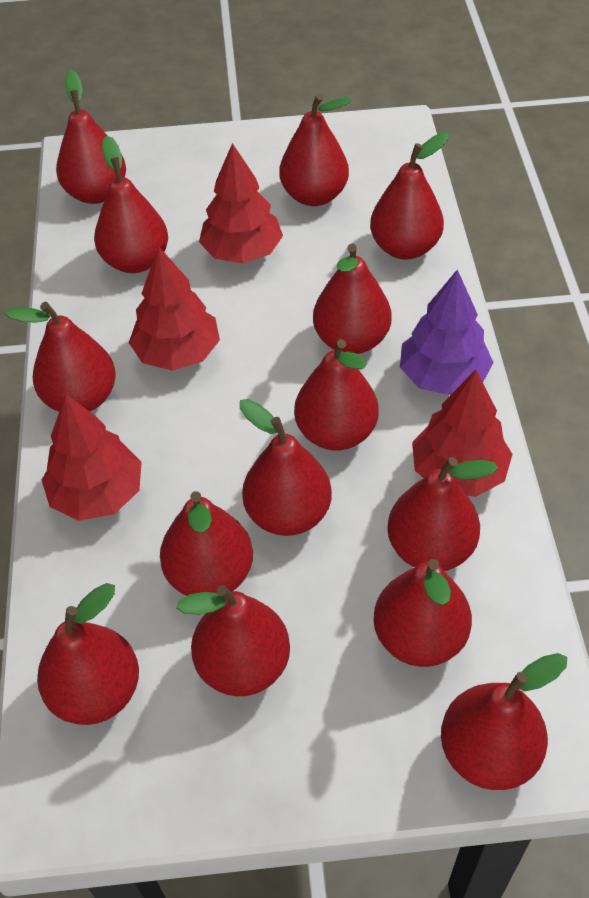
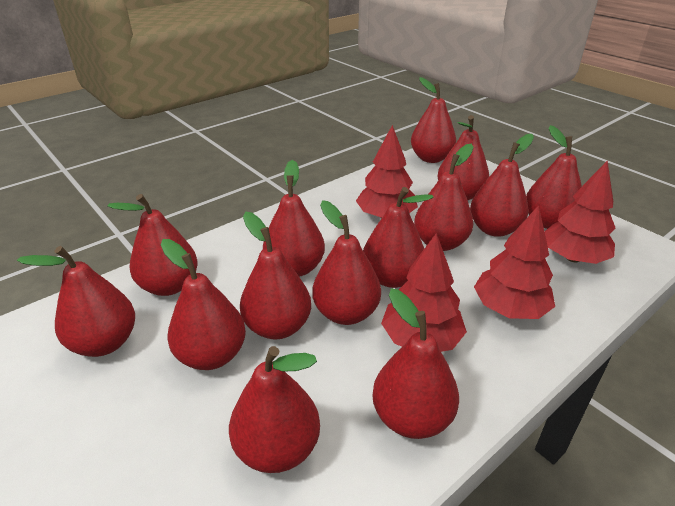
purple tree: 1 -> 0

